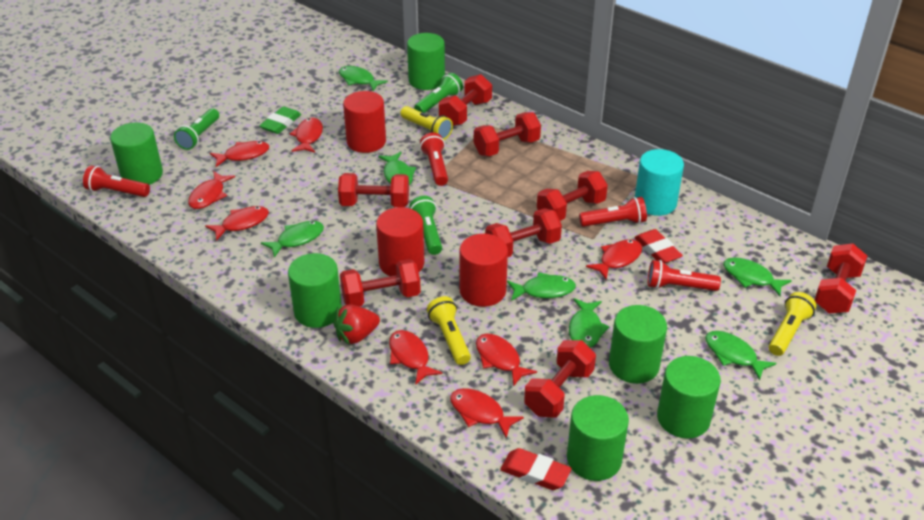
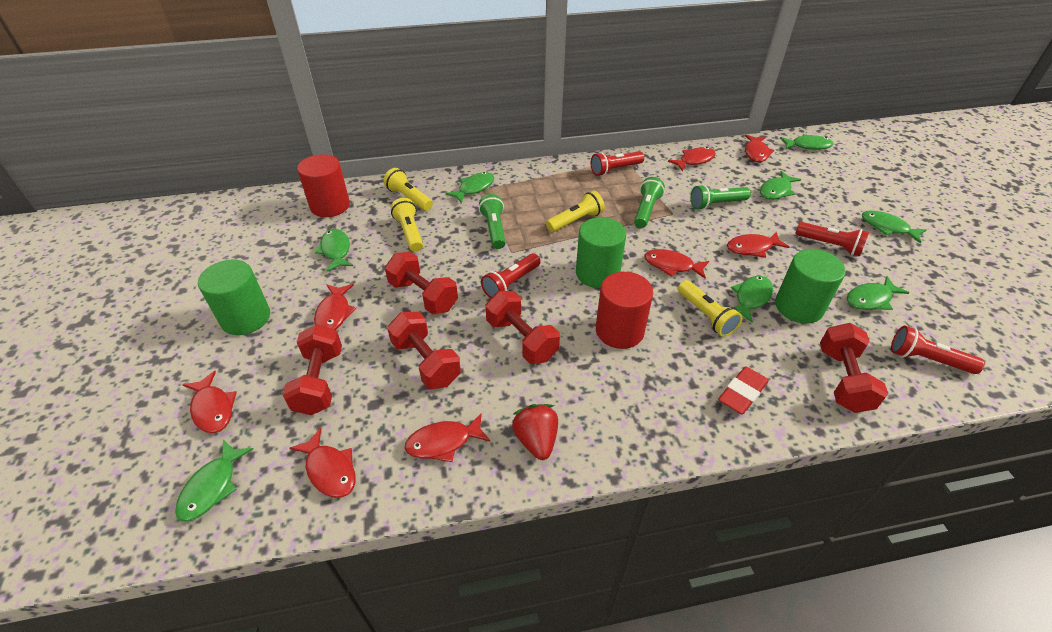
green cylinder: 6 -> 3
green eraser: 1 -> 0
green fish: 7 -> 8
red cylinder: 3 -> 2
red dumbbell: 8 -> 5
red eraser: 2 -> 1
turquoise cylinder: 1 -> 0
yellow flashlight: 3 -> 4

